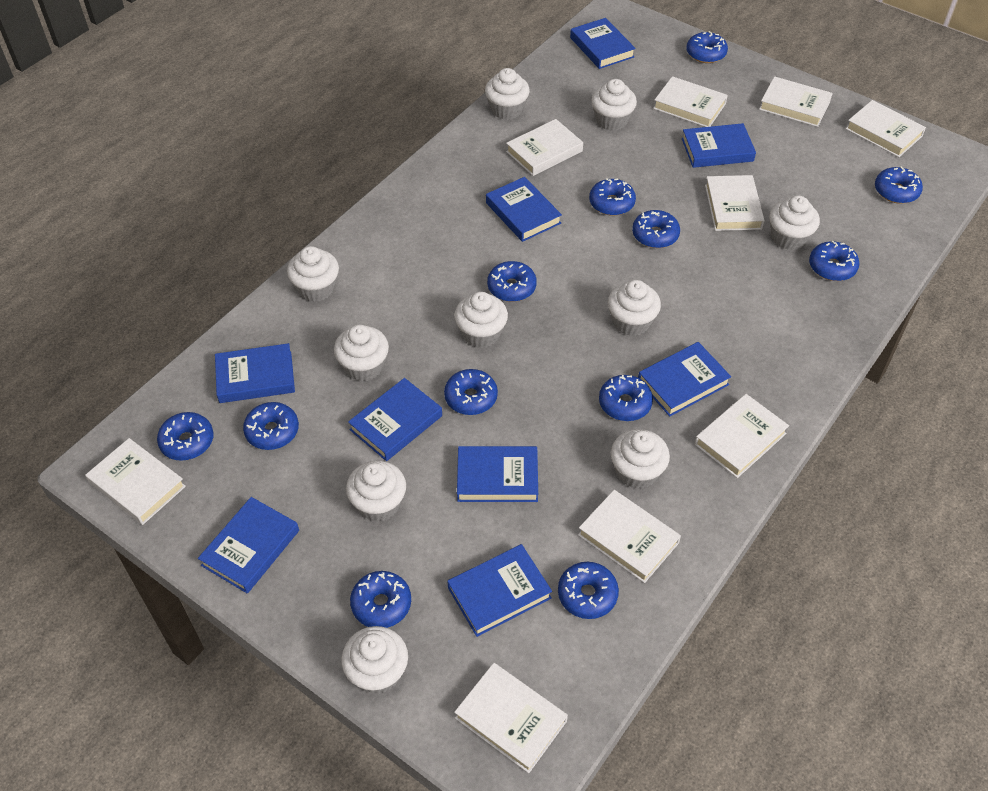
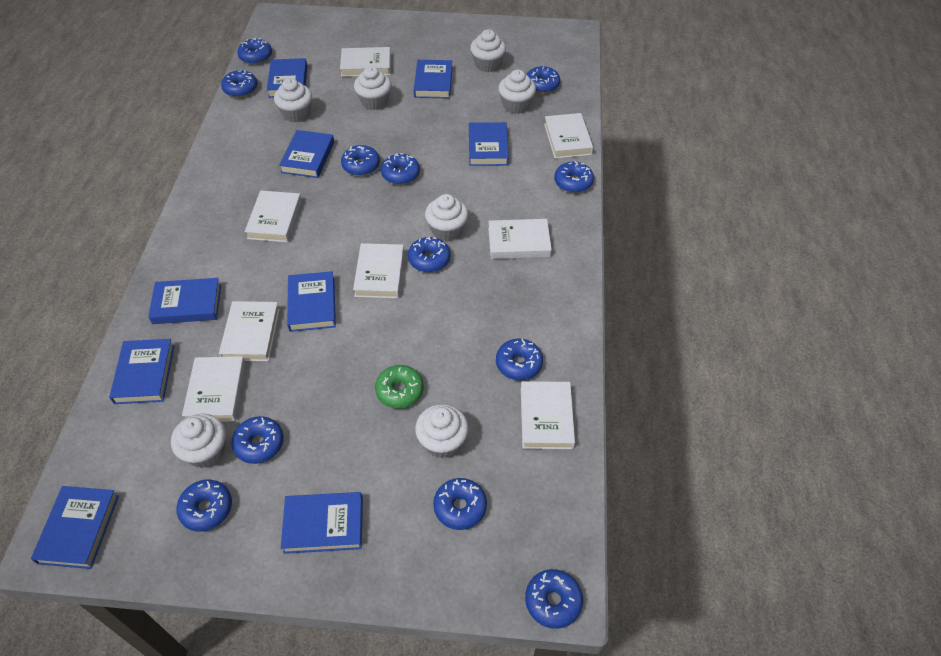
green donut: 0 -> 1
white book: 9 -> 8
white cupcake: 10 -> 7

